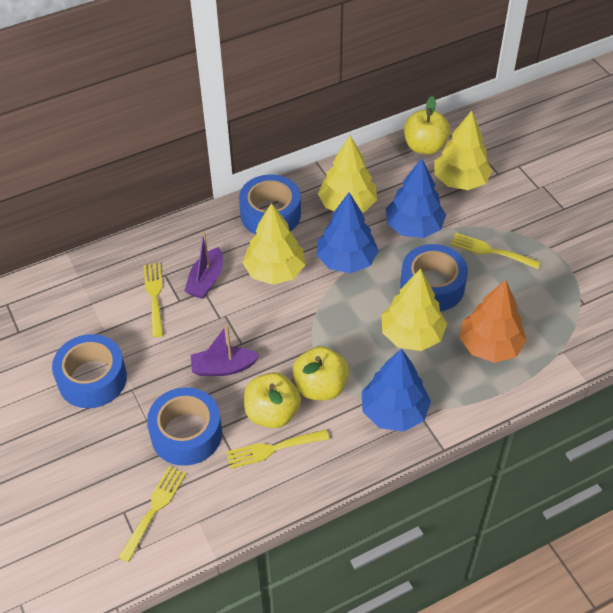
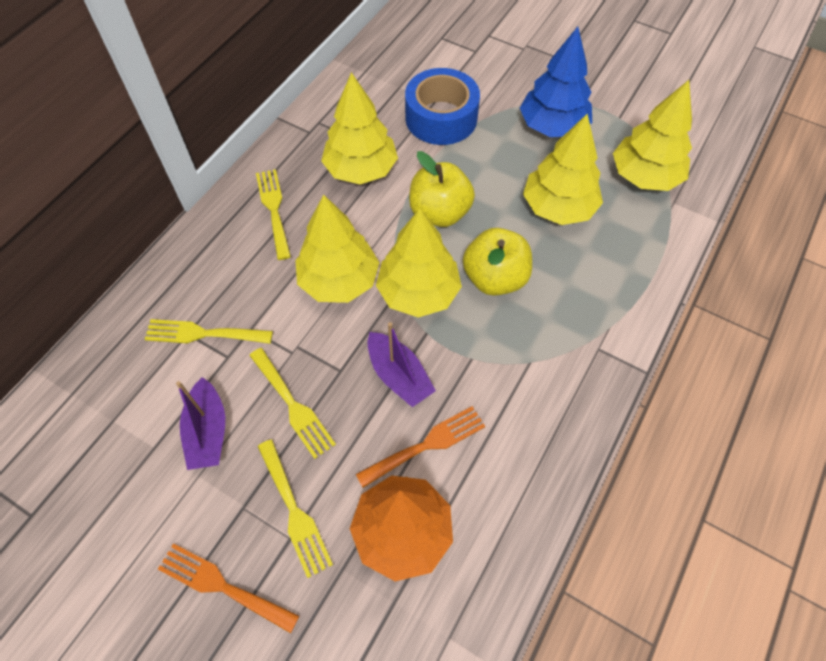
blue tape: 4 -> 1
blue tree: 3 -> 1
orange fork: 0 -> 2
yellow apple: 3 -> 2
yellow tree: 4 -> 5

